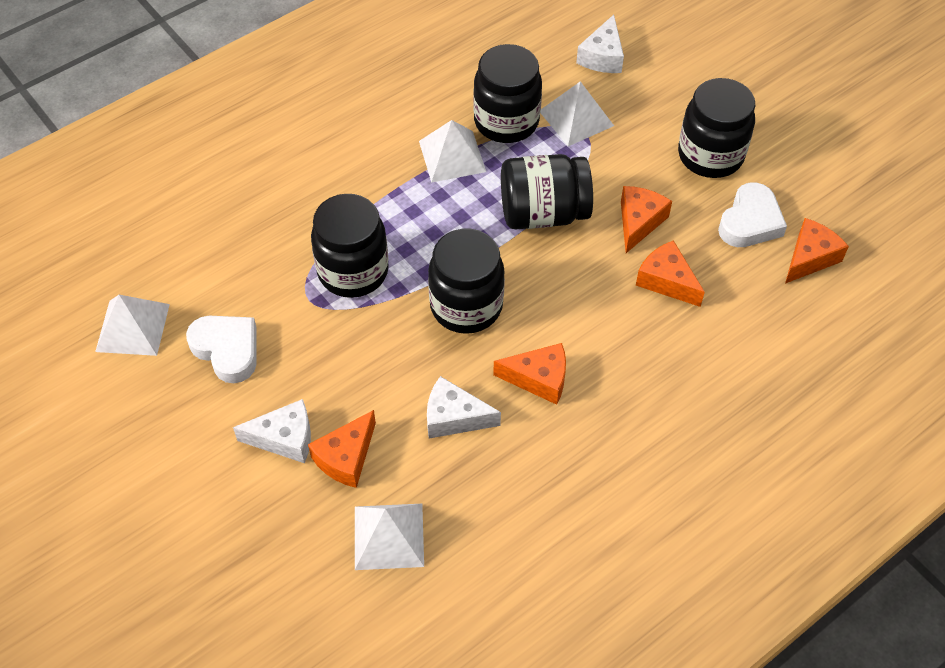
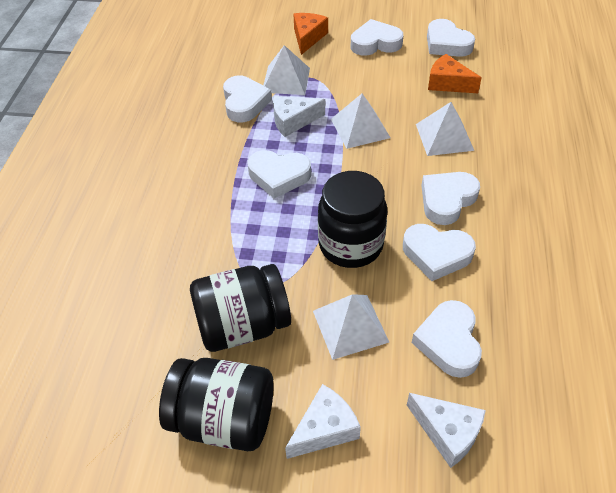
black jar: 5 -> 3
orange cheese: 5 -> 2
white heart: 2 -> 7

